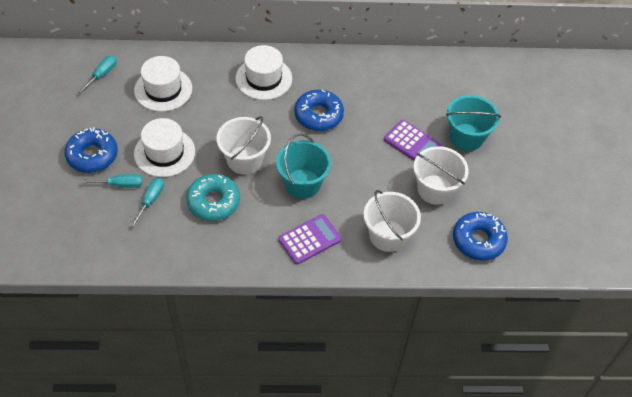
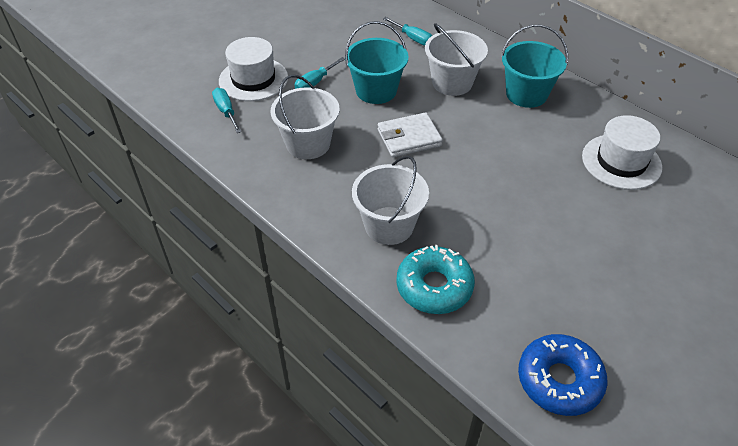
blue donut: 3 -> 1
purple calculator: 2 -> 0
white hat: 3 -> 2
white wallet: 0 -> 1

